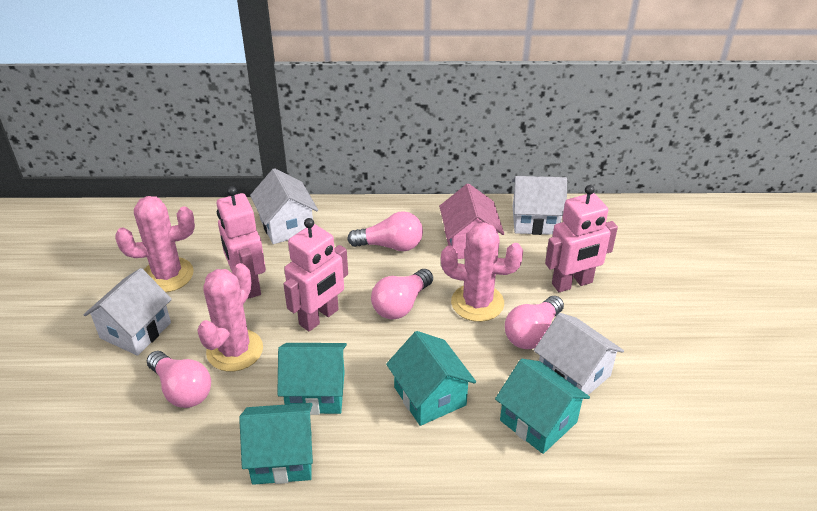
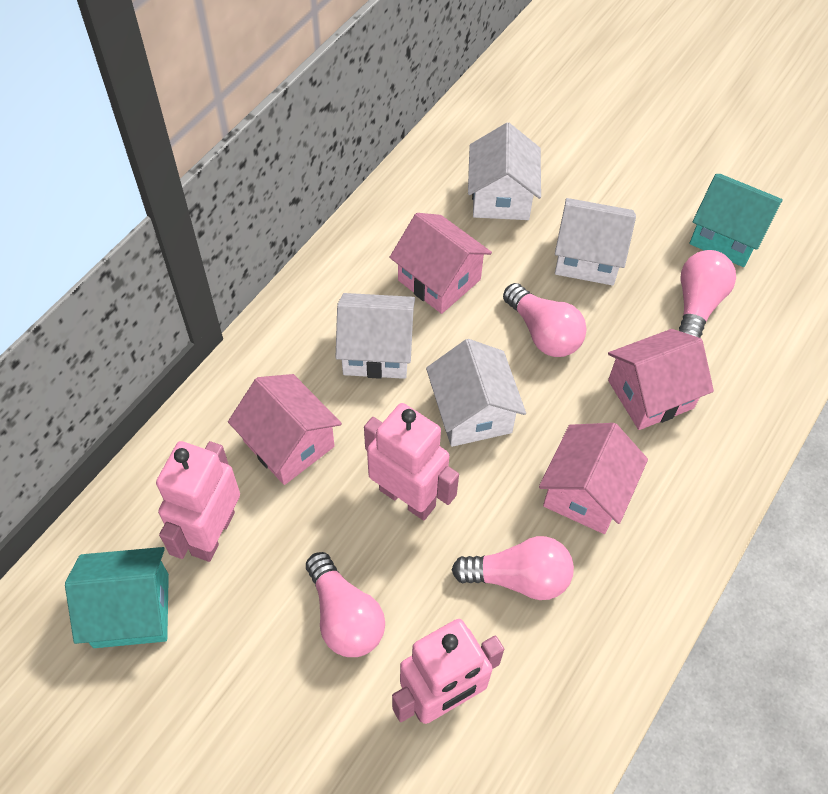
pink cactus: 3 -> 0
pink house: 1 -> 4
turquoise house: 4 -> 2

